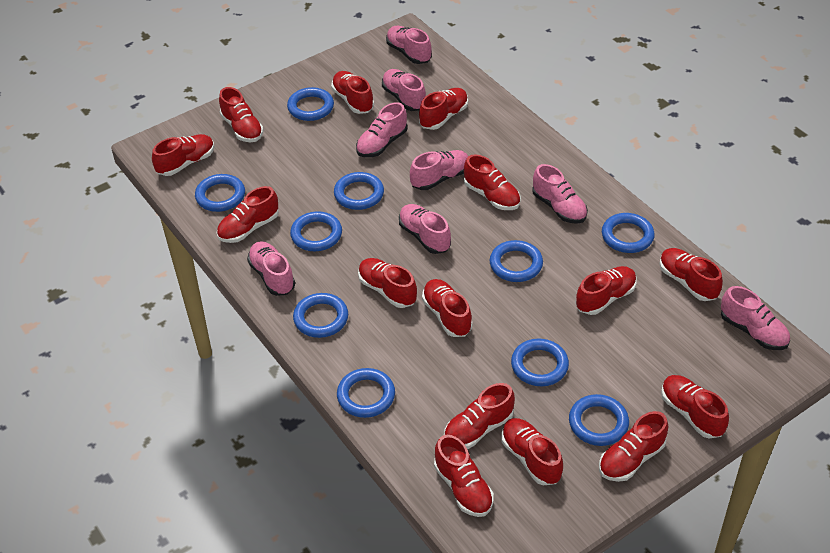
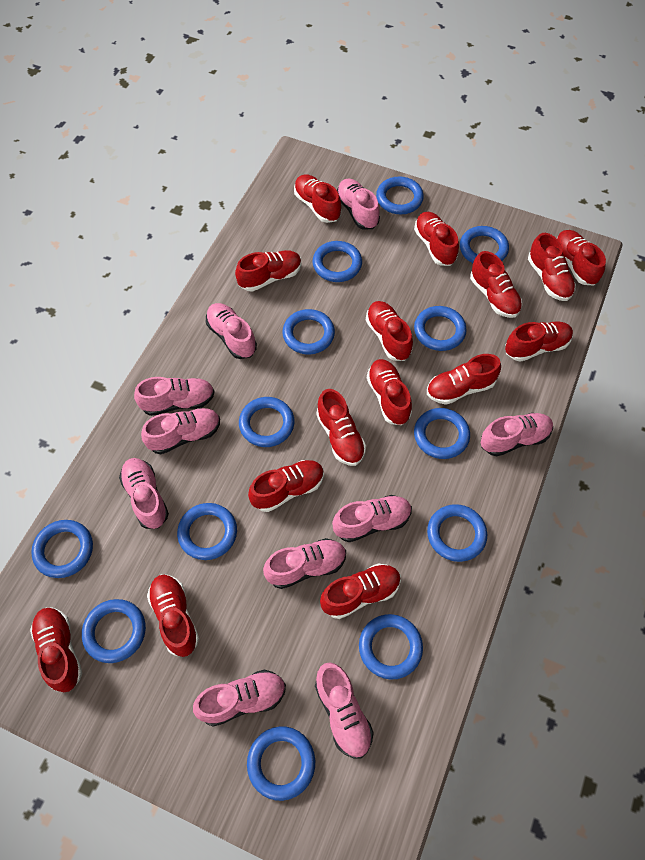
blue ring: 10 -> 13
pink shoe: 8 -> 10

